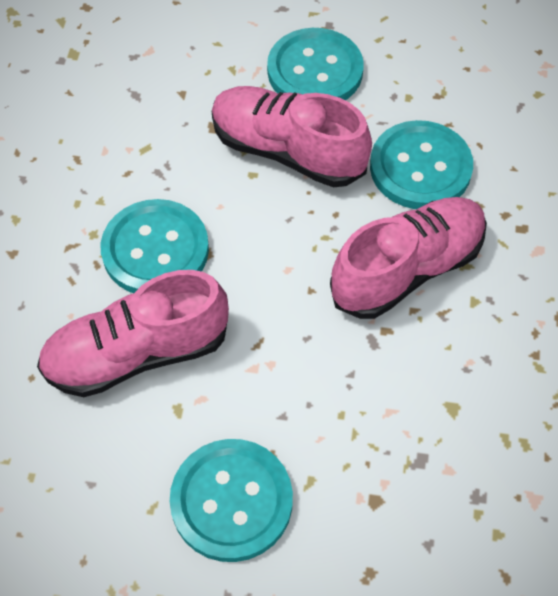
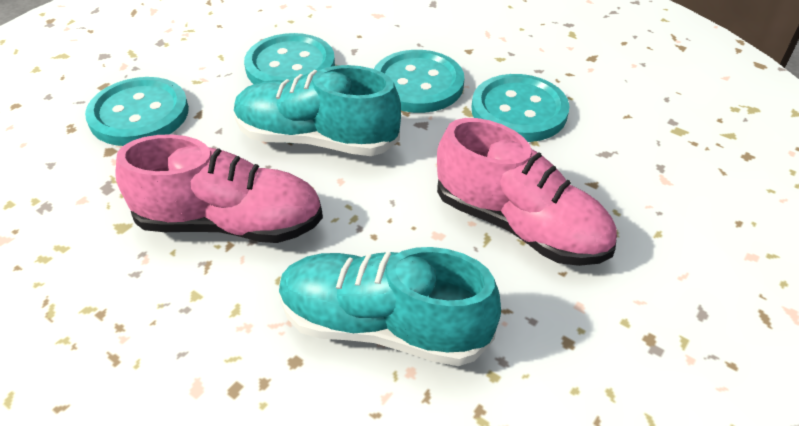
pink shoe: 3 -> 2
turquoise shoe: 0 -> 2

